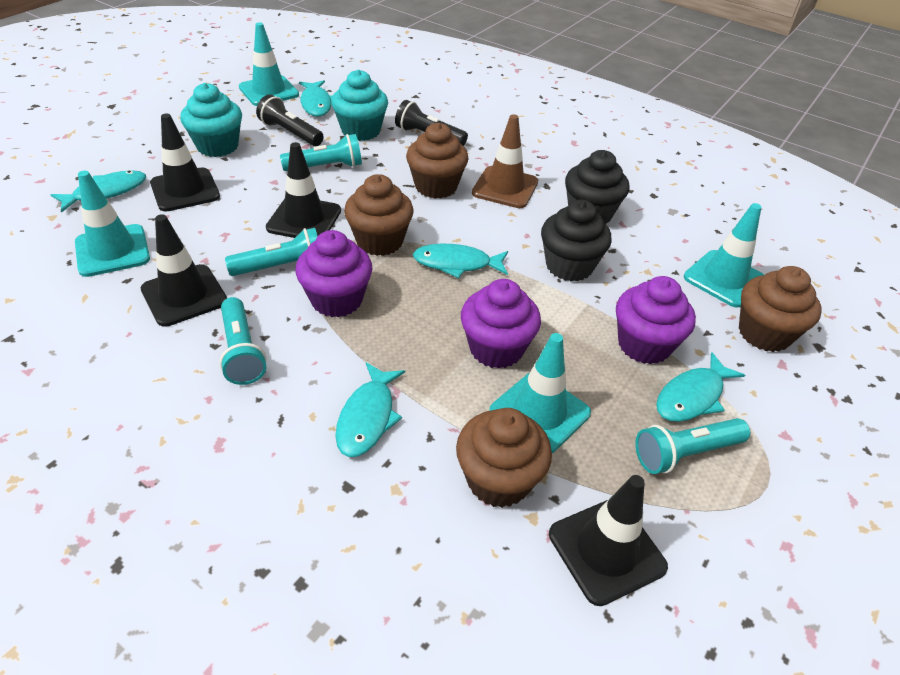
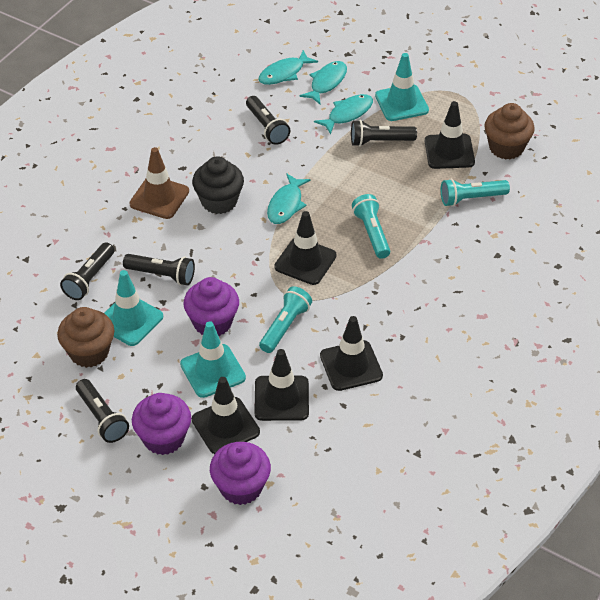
black cupcake: 2 -> 1
black flashlight: 2 -> 5
black traffic cone: 4 -> 5
brown cupcake: 4 -> 2
turquoise cupcake: 2 -> 0
turquoise fish: 5 -> 4
turquoise flashlight: 4 -> 3
turquoise traffic cone: 4 -> 3

